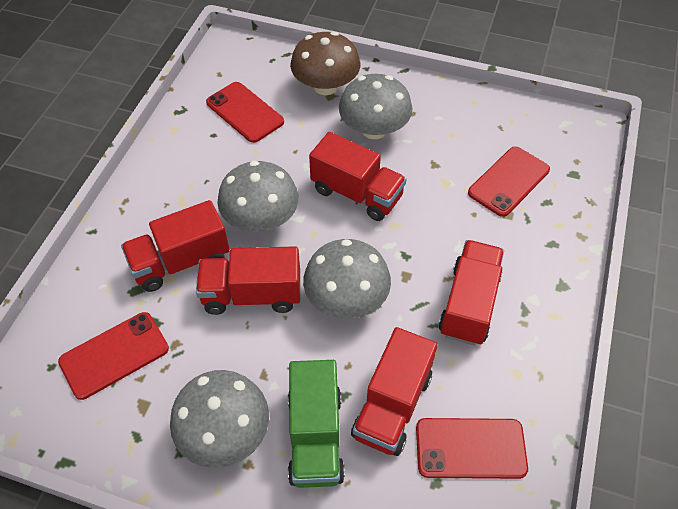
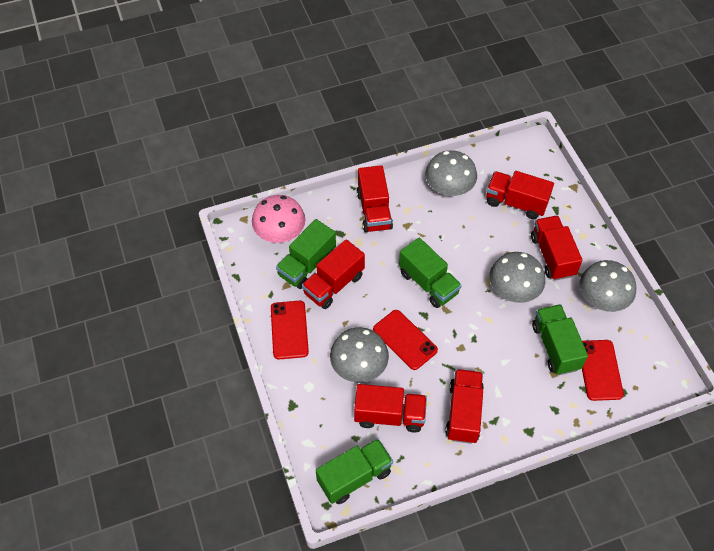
brown mushroom: 1 -> 0
green truck: 1 -> 4
pink mushroom: 0 -> 1
red phone: 4 -> 3
red truck: 5 -> 6

